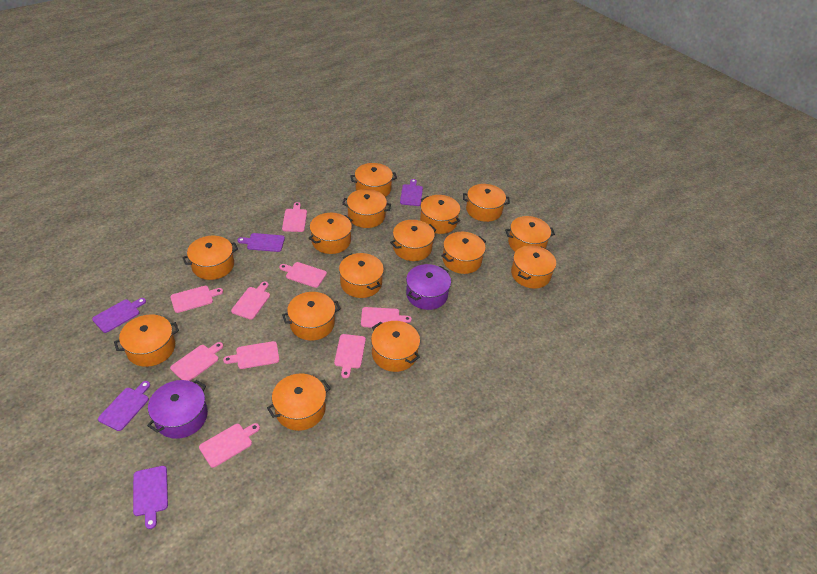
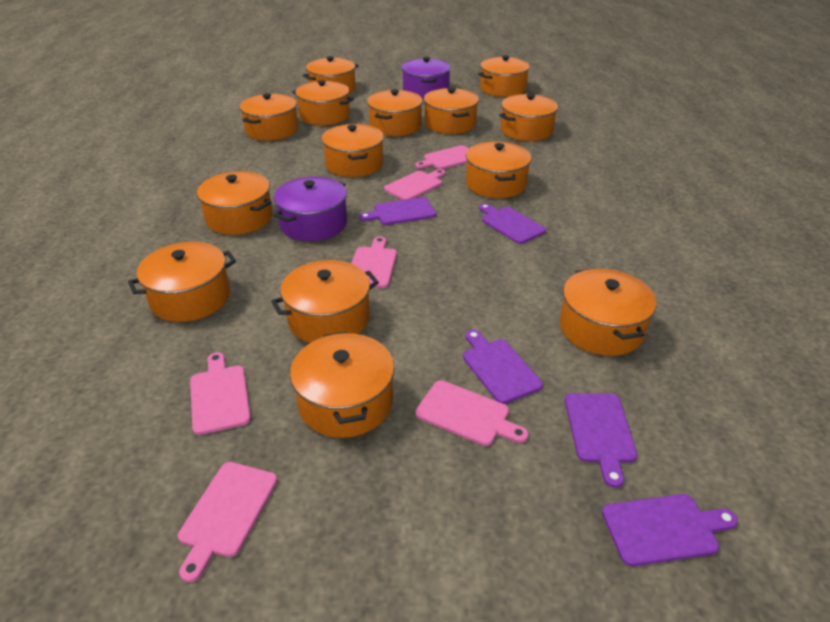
orange pot: 15 -> 14
pink cutting board: 9 -> 6

